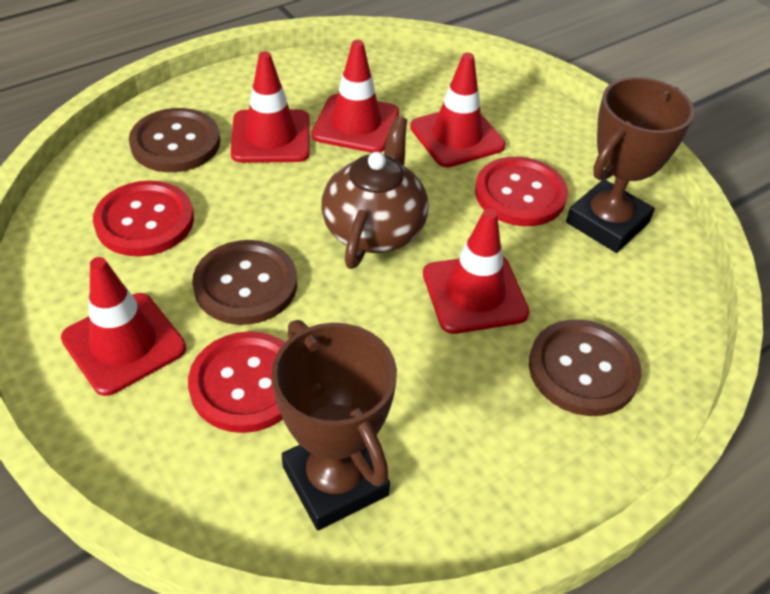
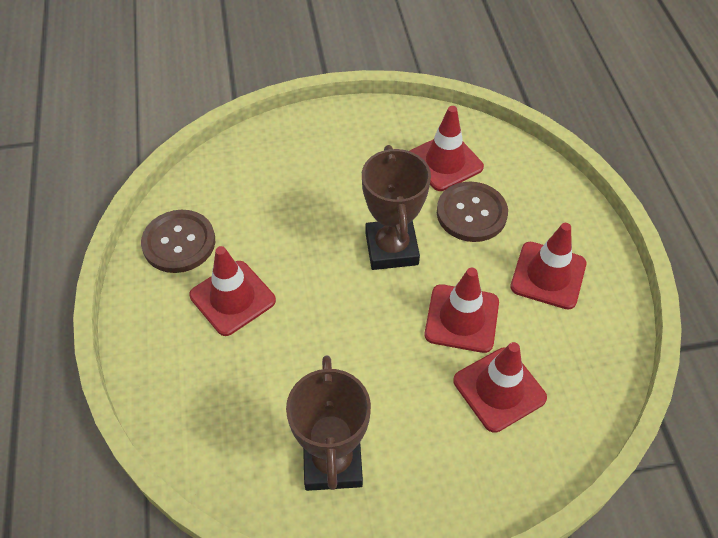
brown button: 3 -> 2
brown teapot: 1 -> 0
red button: 3 -> 0

